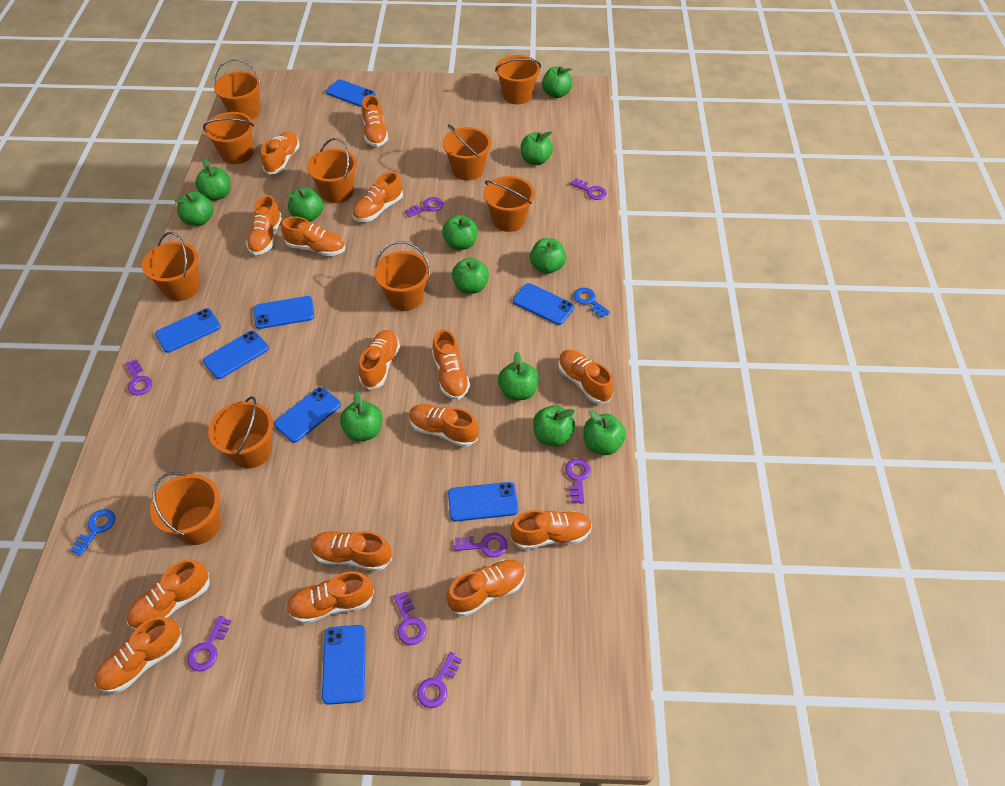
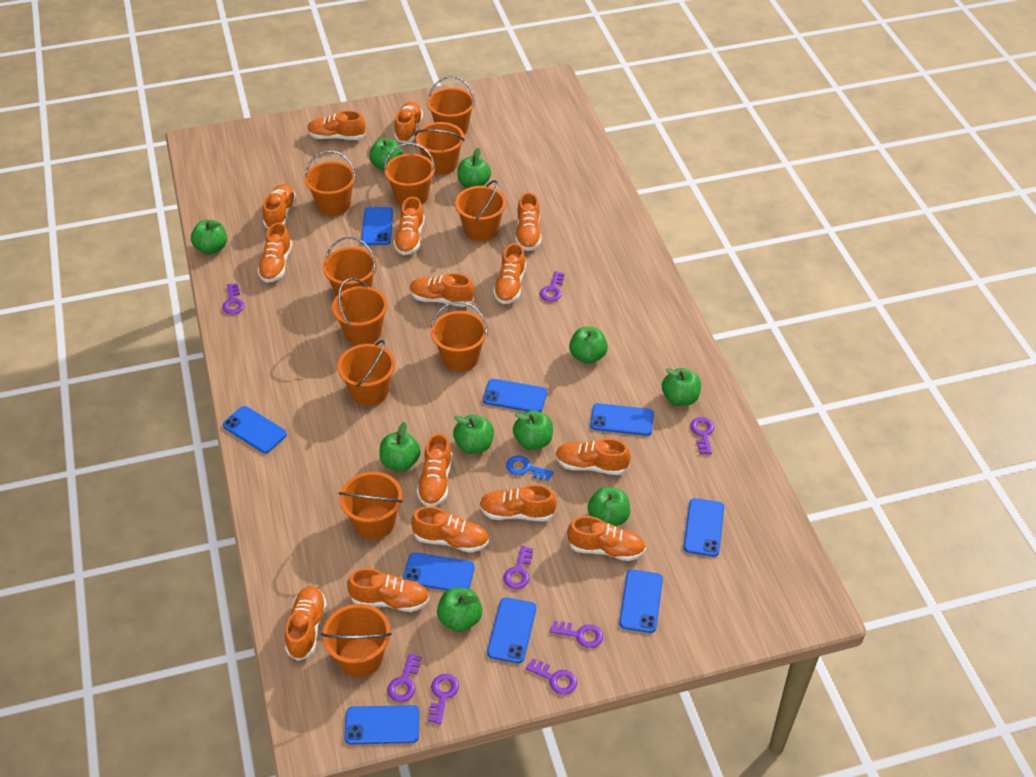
blue key: 2 -> 1
blue phone: 8 -> 9
green apple: 12 -> 10
orange bucket: 10 -> 11

